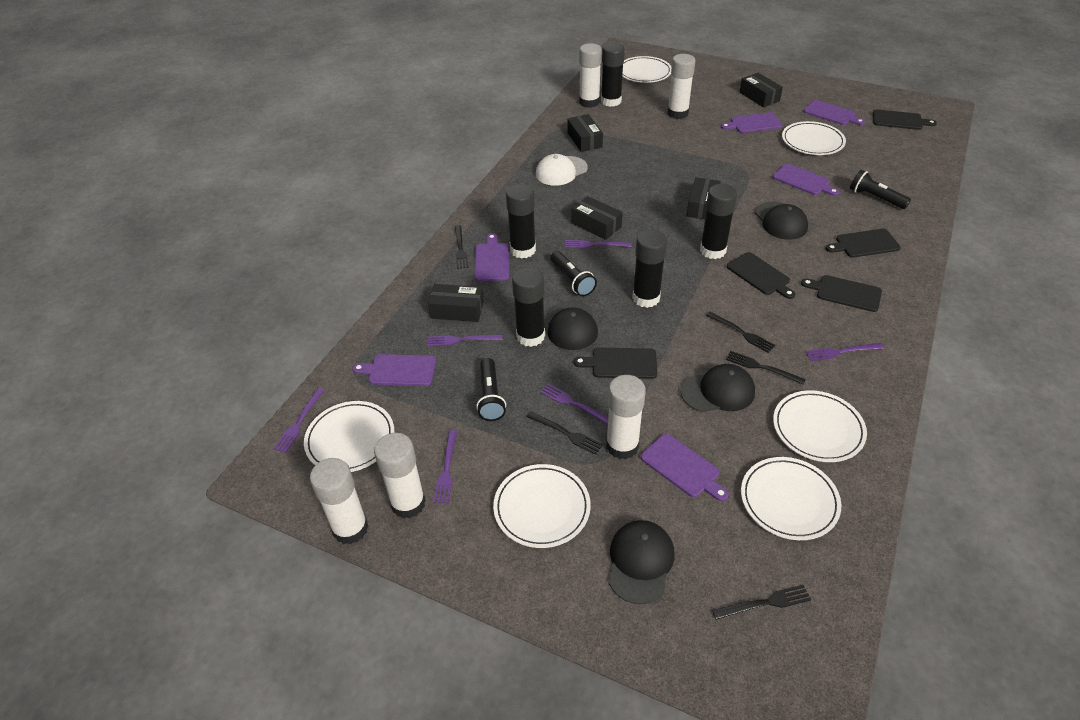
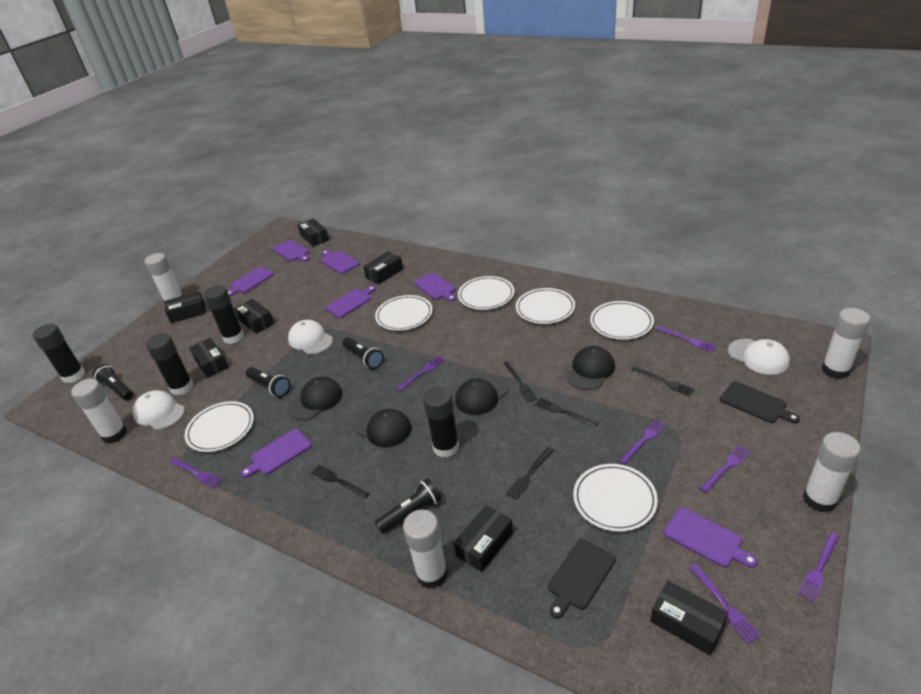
black box: 5 -> 7
black cutting board: 5 -> 2
black flashlight: 3 -> 4
black glue stick: 5 -> 4
purple cutting board: 6 -> 7
purple fork: 6 -> 7
white cap: 1 -> 3

